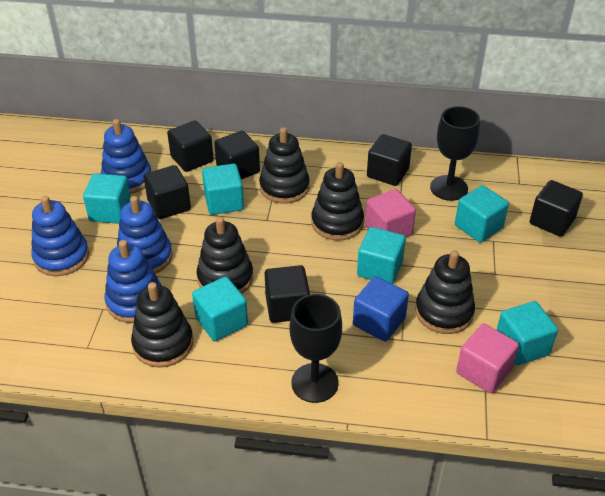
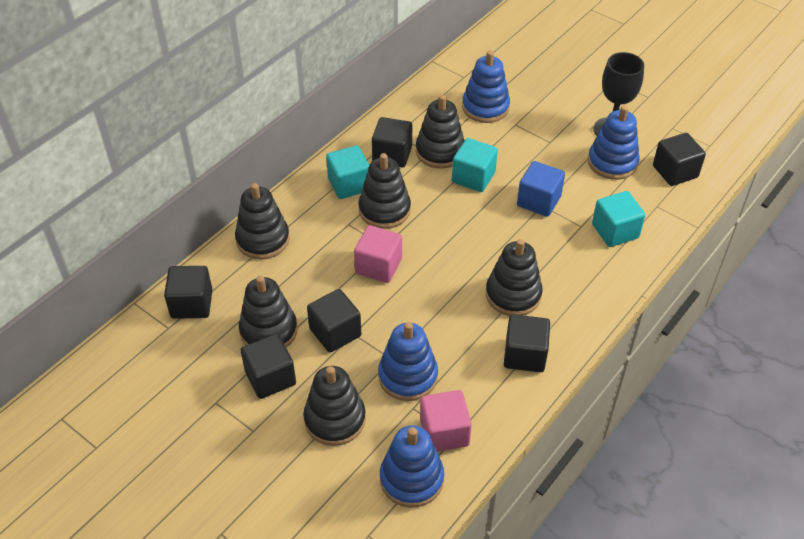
black goblet: 2 -> 1
black stacking toy: 5 -> 6
turquoise cube: 6 -> 3

